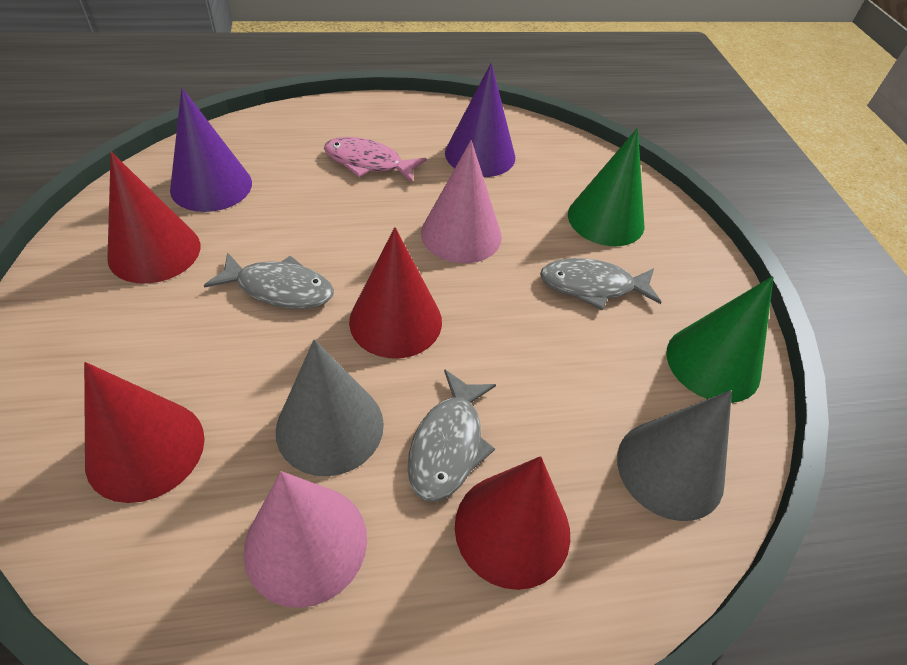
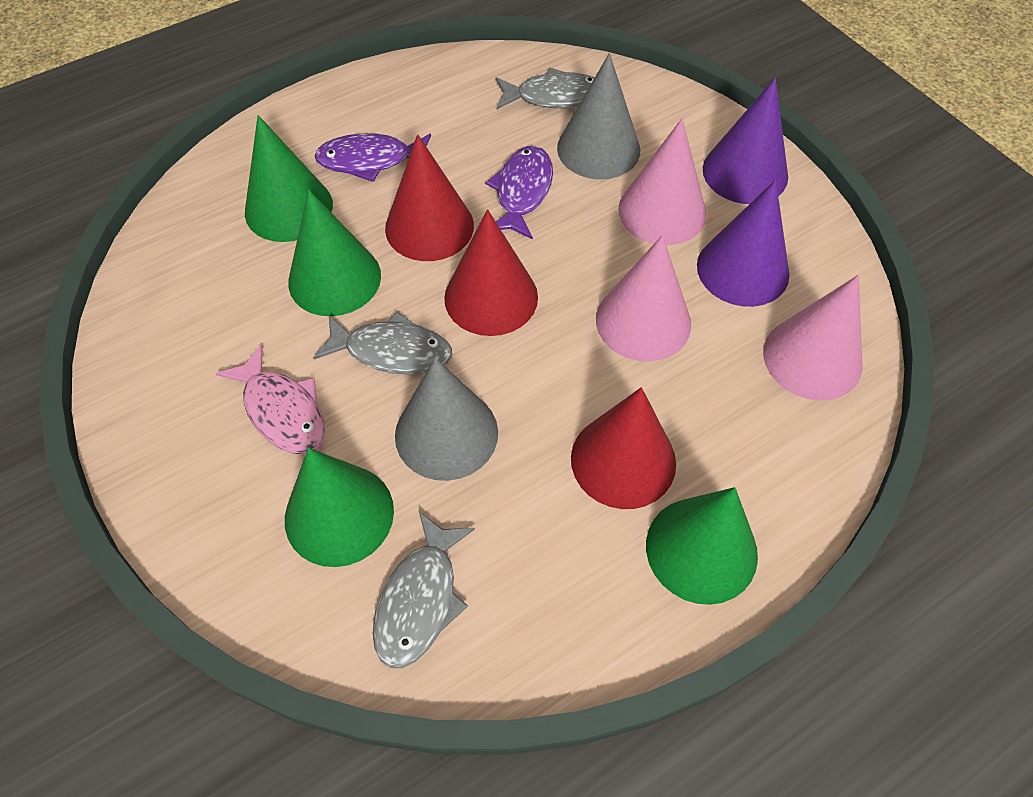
green cone: 2 -> 4
pink cone: 2 -> 3
purple fish: 0 -> 2
red cone: 4 -> 3

